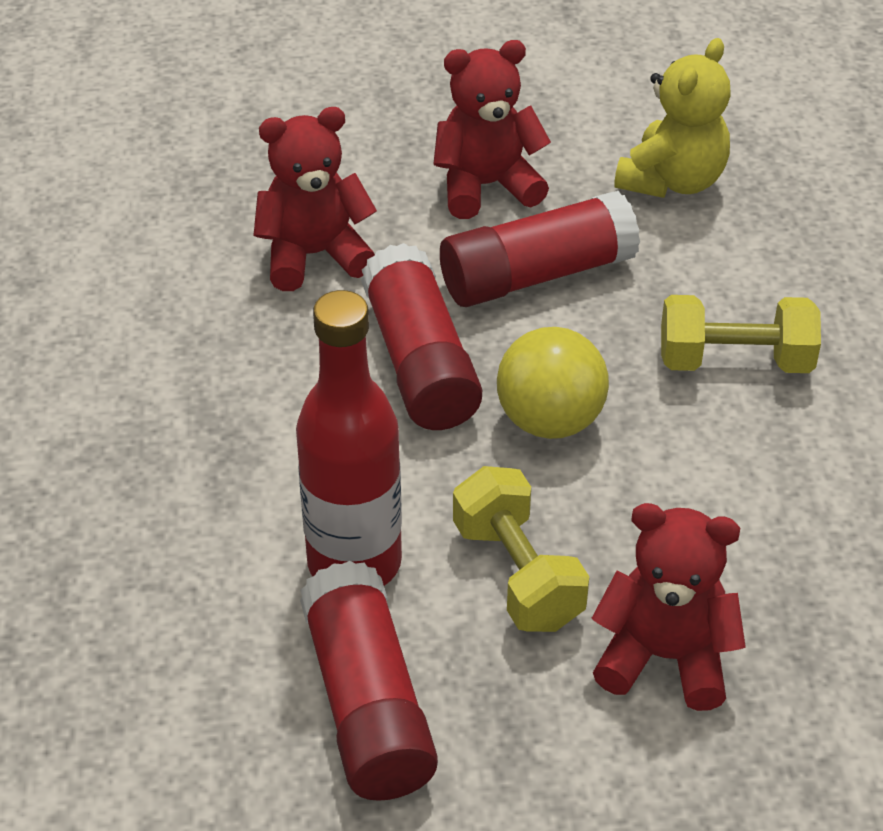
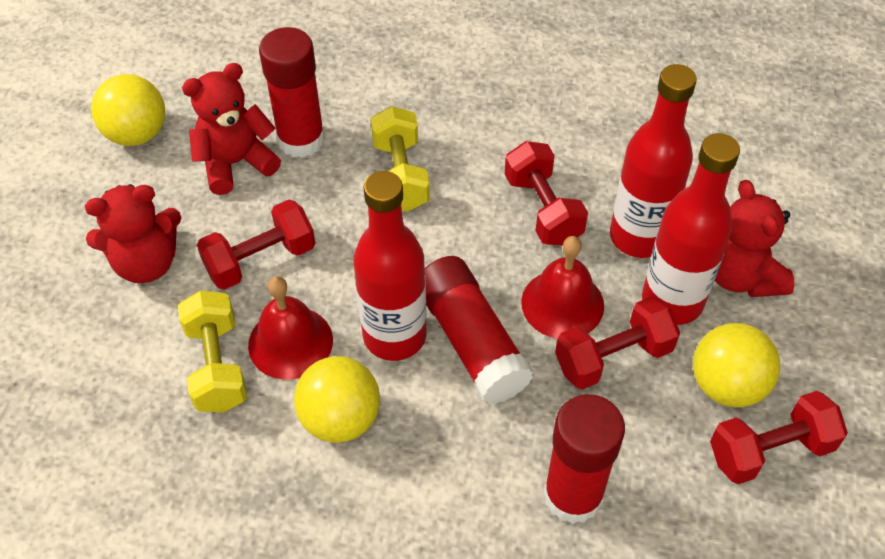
red bell: 0 -> 2
red bottle: 1 -> 3
red dumbbell: 0 -> 4
yellow ball: 1 -> 3
yellow teddy bear: 1 -> 0

